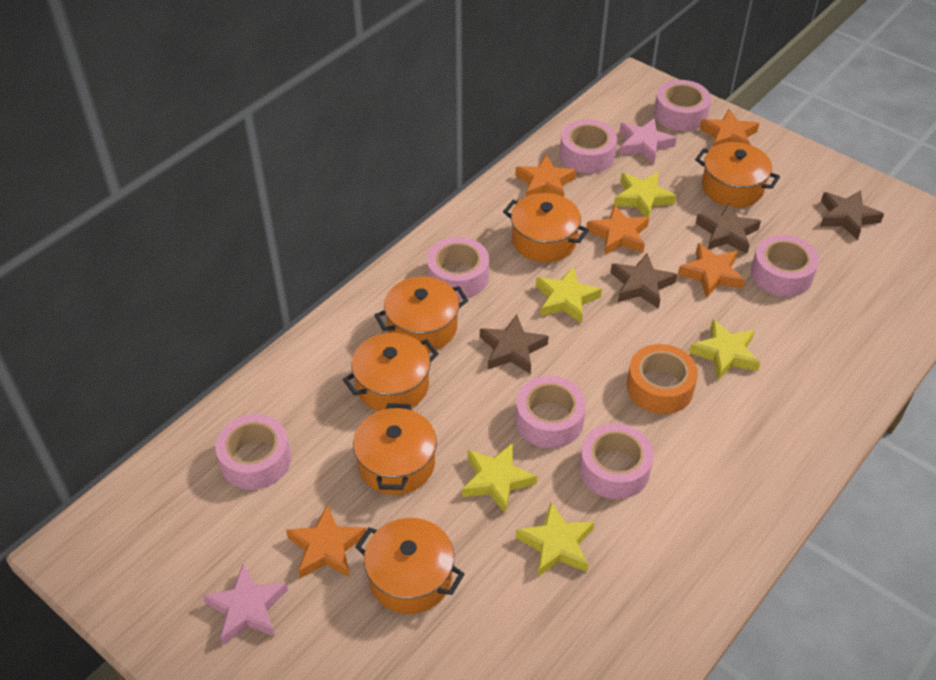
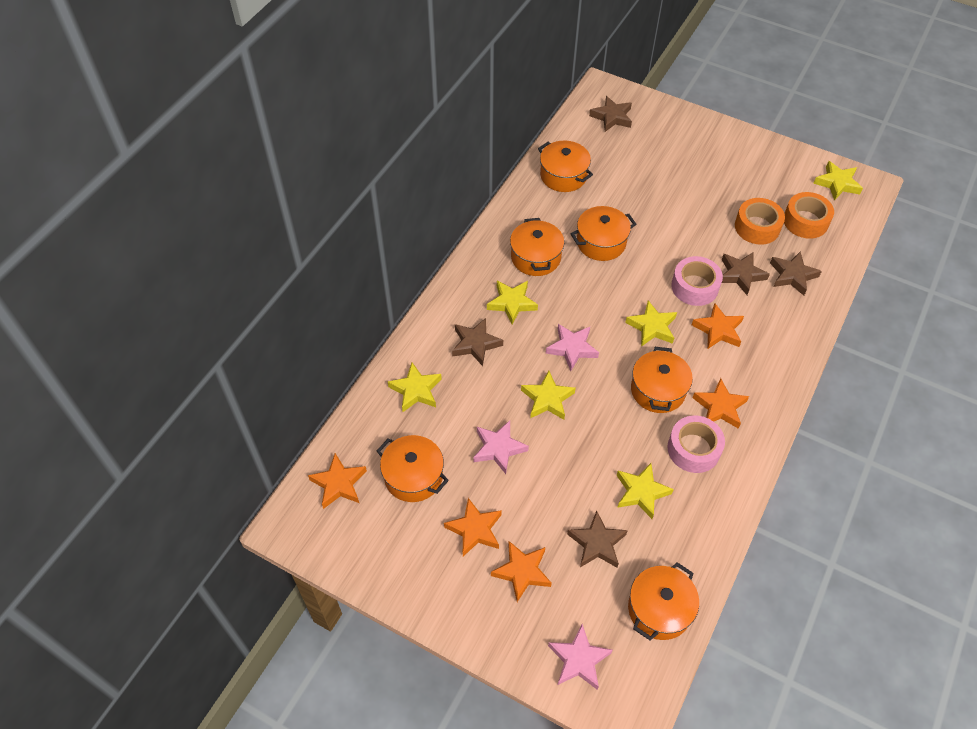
brown star: 4 -> 5
orange tape: 1 -> 2
pink star: 2 -> 3
pink tape: 7 -> 2
yellow star: 5 -> 6

